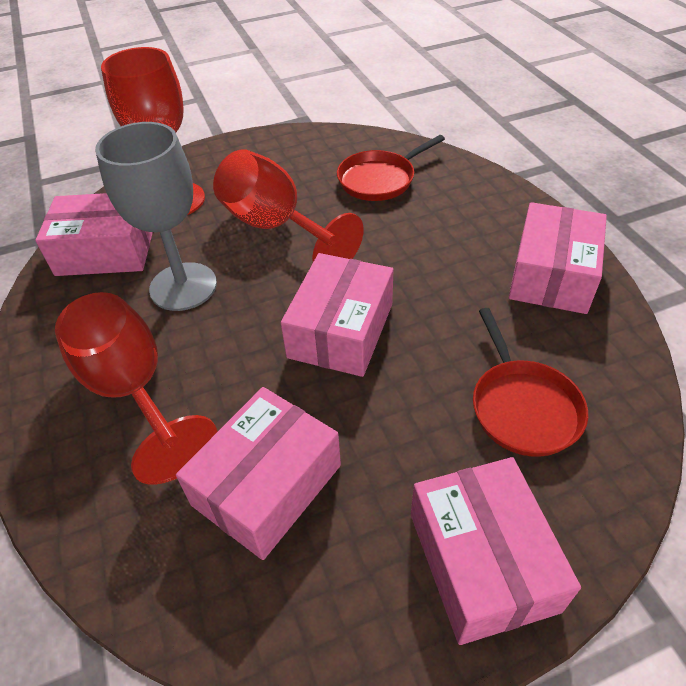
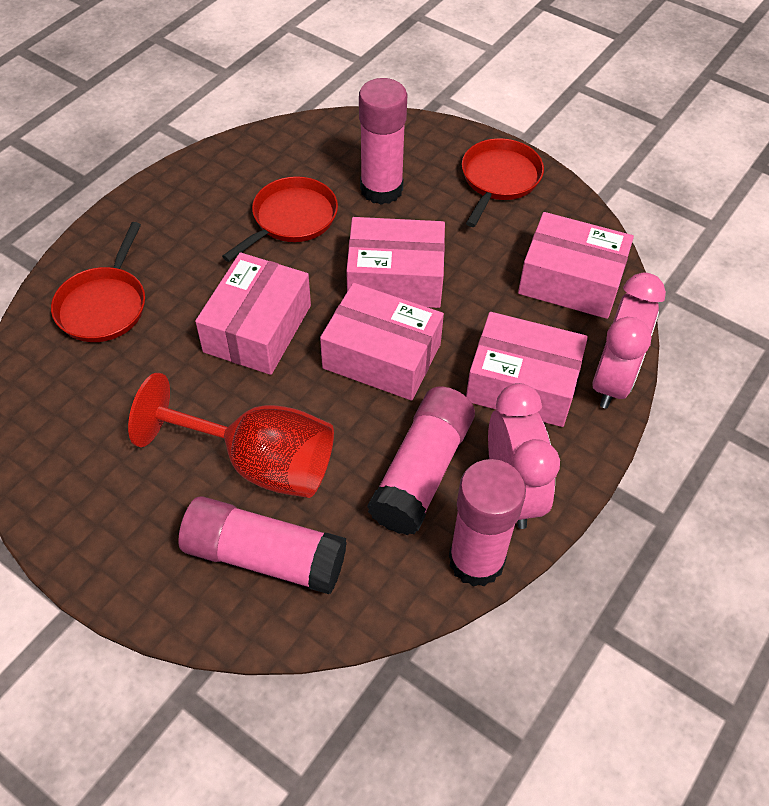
grey goblet: 1 -> 0
pink clock: 0 -> 2
pink glue stick: 0 -> 4
red goblet: 3 -> 1
red pan: 2 -> 3

